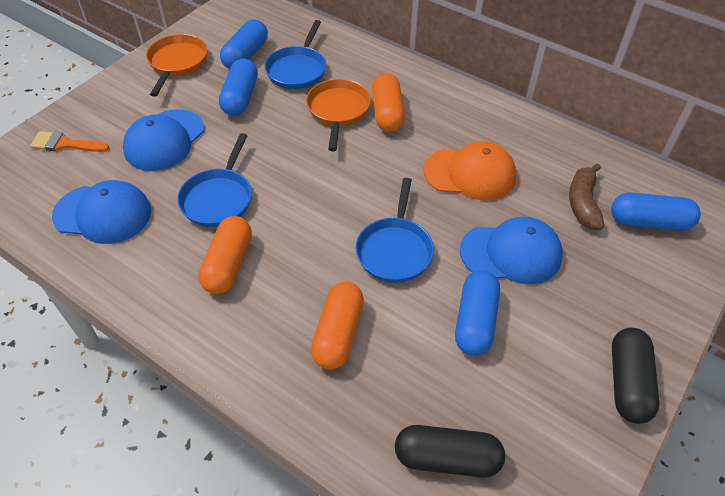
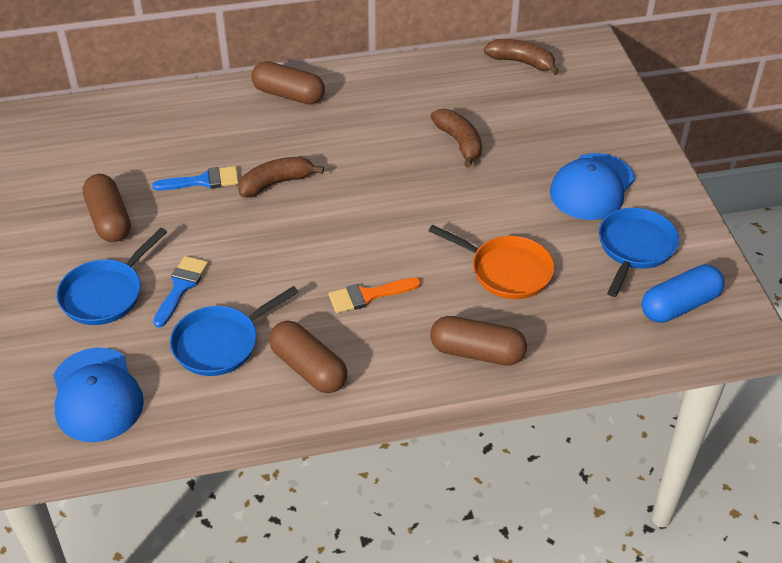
black capsule: 2 -> 0
blue brush: 0 -> 2
blue cap: 3 -> 2
blue capsule: 4 -> 1
brown banana: 1 -> 3
brown capsule: 0 -> 4
orange cap: 1 -> 0
orange capsule: 3 -> 0
orange pan: 2 -> 1

